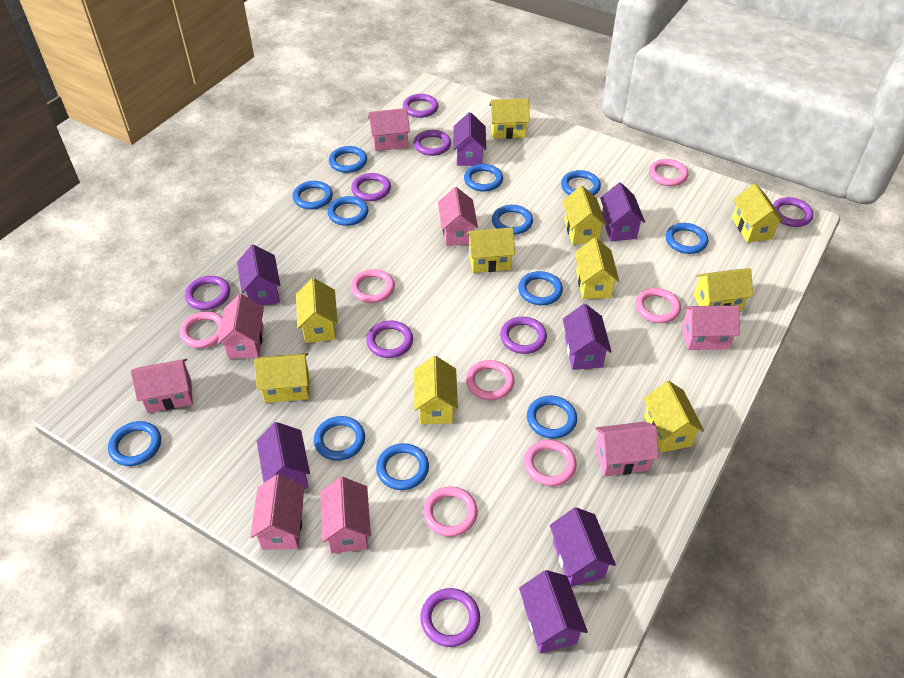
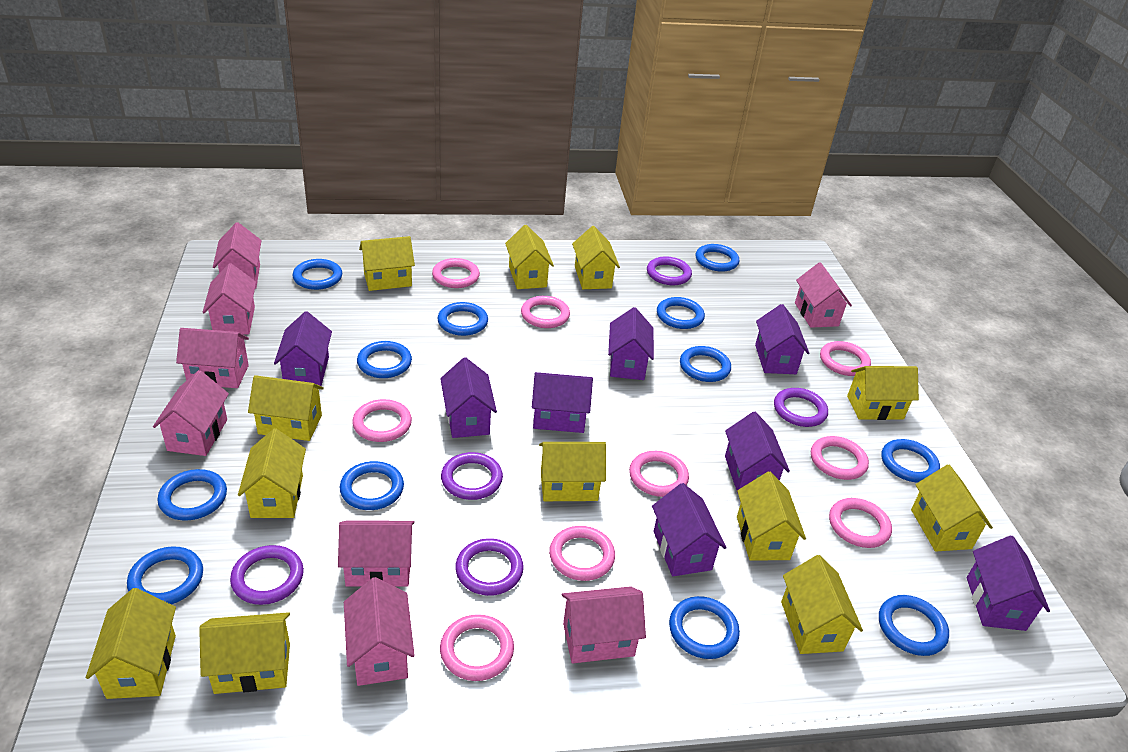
pink ring: 7 -> 9
purple house: 7 -> 8
purple ring: 8 -> 5
yellow house: 10 -> 12

